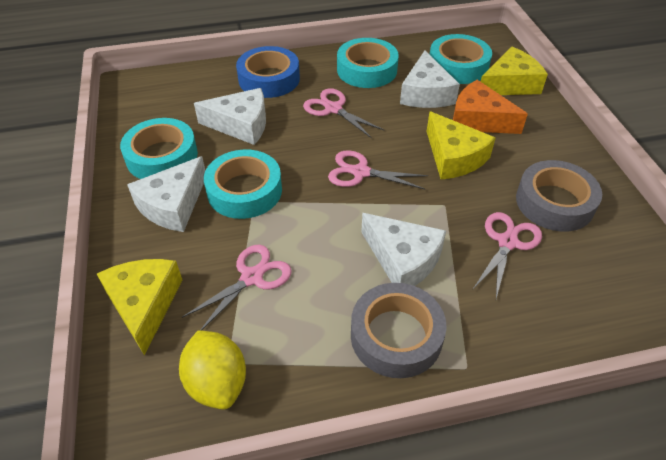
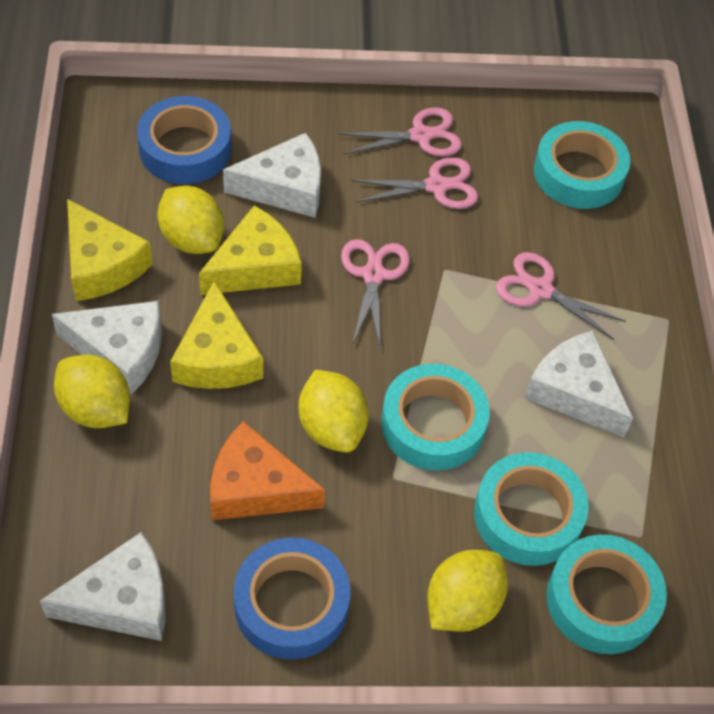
blue tape: 1 -> 2
grey tape: 2 -> 0
yellow lemon: 1 -> 4

